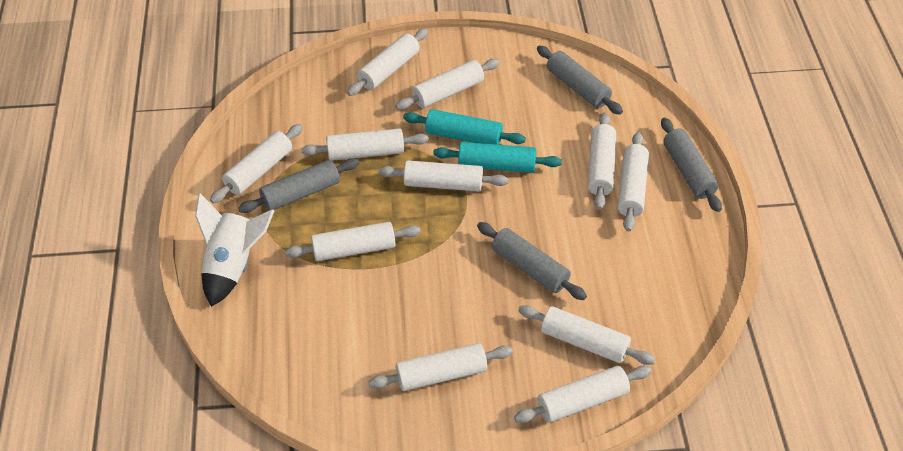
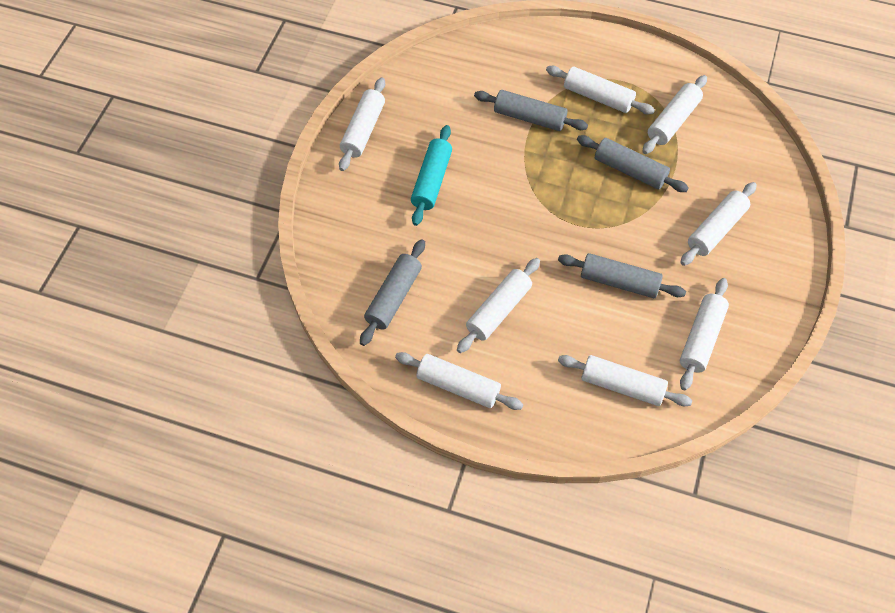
turquoise rolling pin: 2 -> 1
white rocket: 1 -> 0
white rolling pin: 11 -> 8

